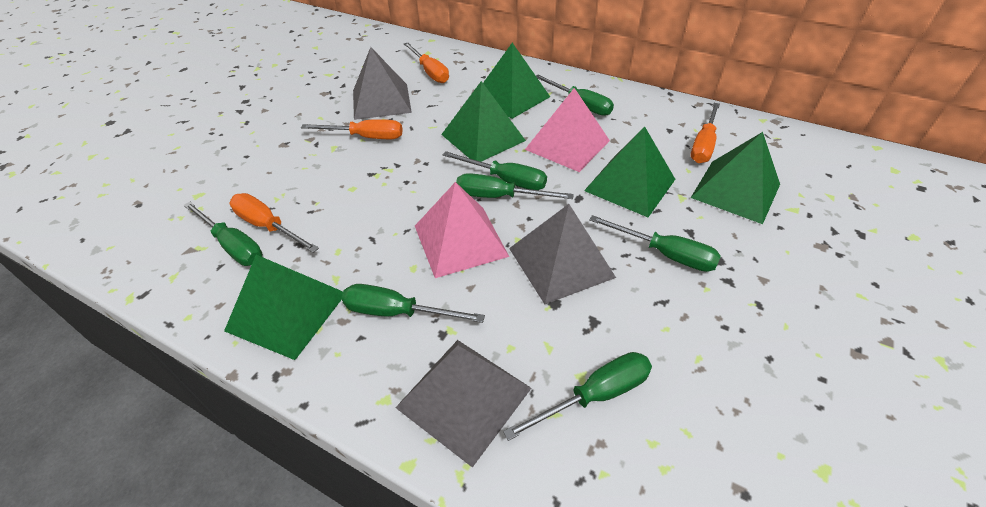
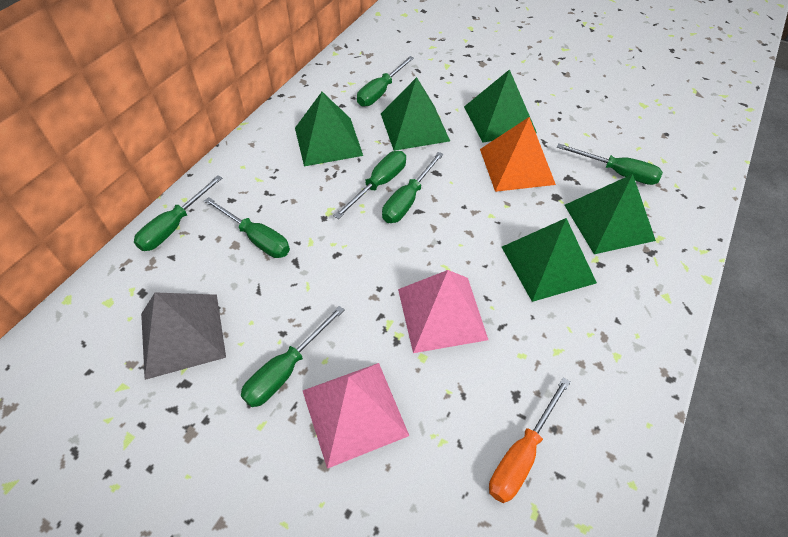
grey pyramid: 3 -> 1
orange pyramid: 0 -> 1
orange screwdriver: 4 -> 1

